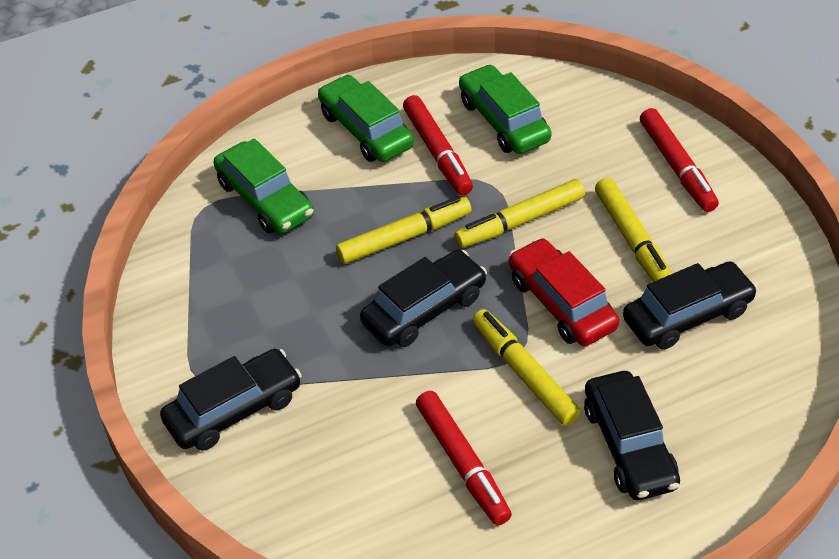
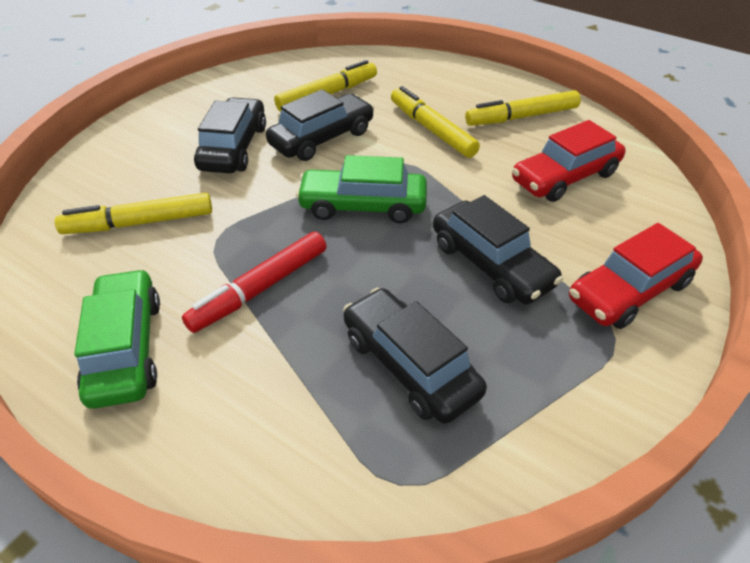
green car: 3 -> 2
red car: 1 -> 2
red marker: 3 -> 1

